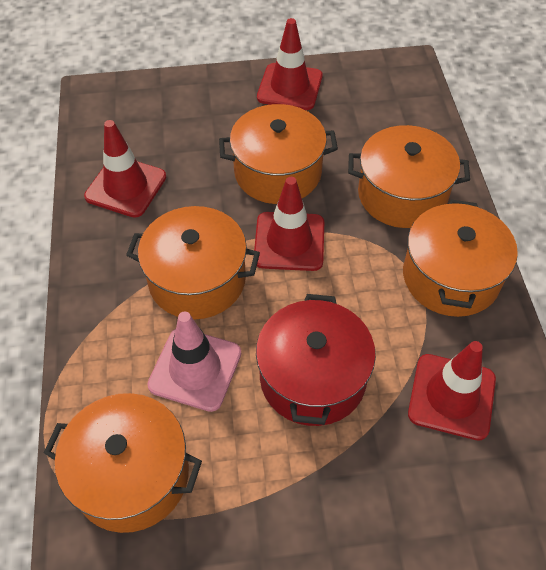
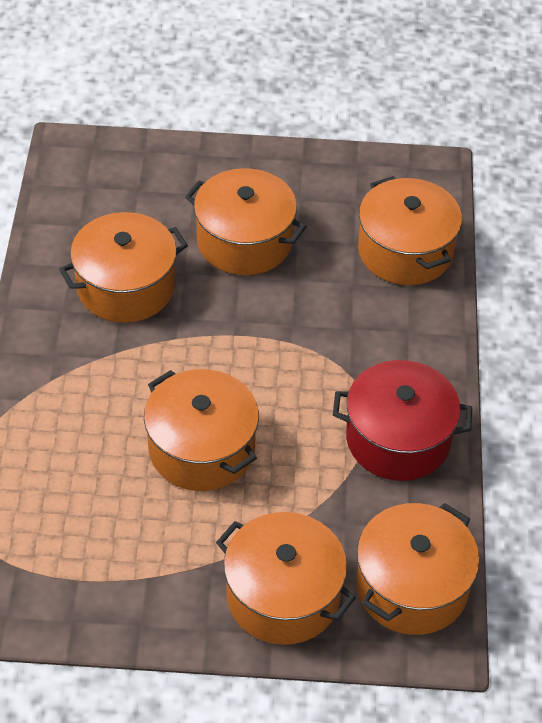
orange pot: 5 -> 6
pink traffic cone: 1 -> 0
red traffic cone: 4 -> 0

